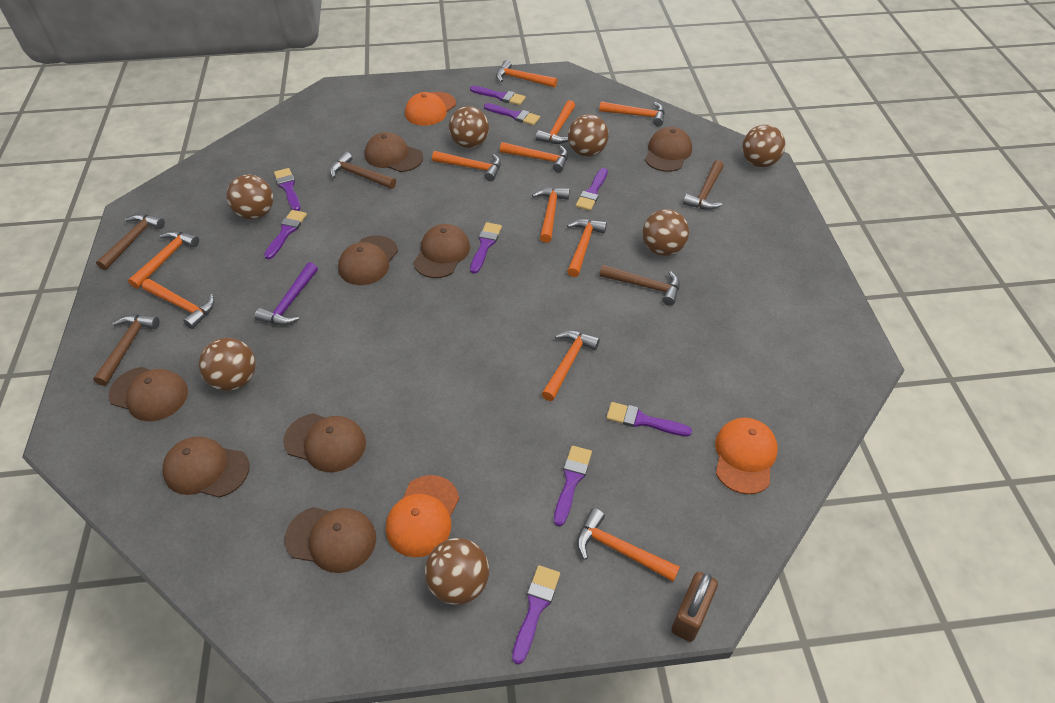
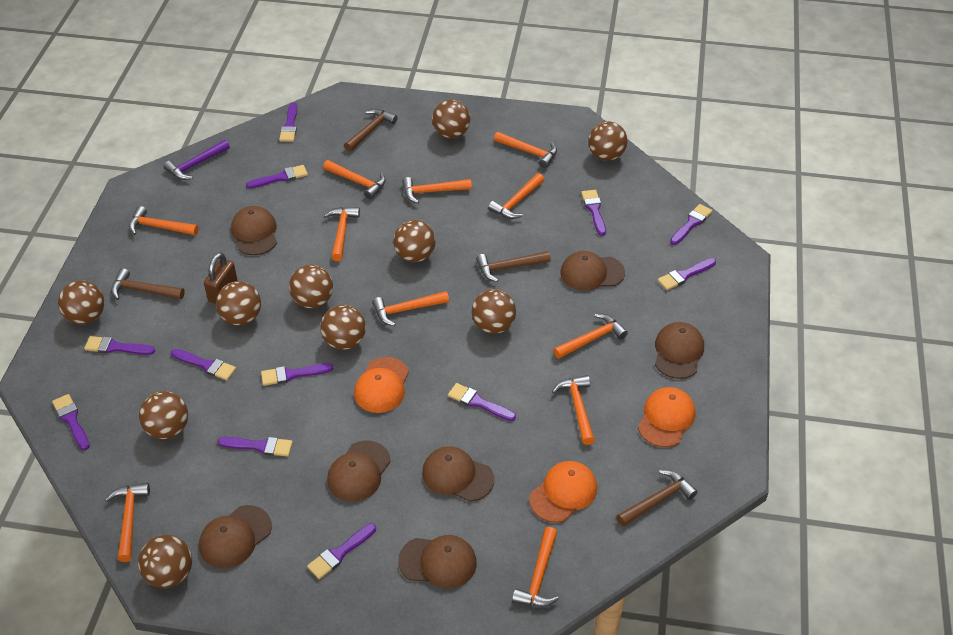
brown ball: 7 -> 10
brown cap: 8 -> 7
brown hammer: 5 -> 4
purple brush: 9 -> 12

